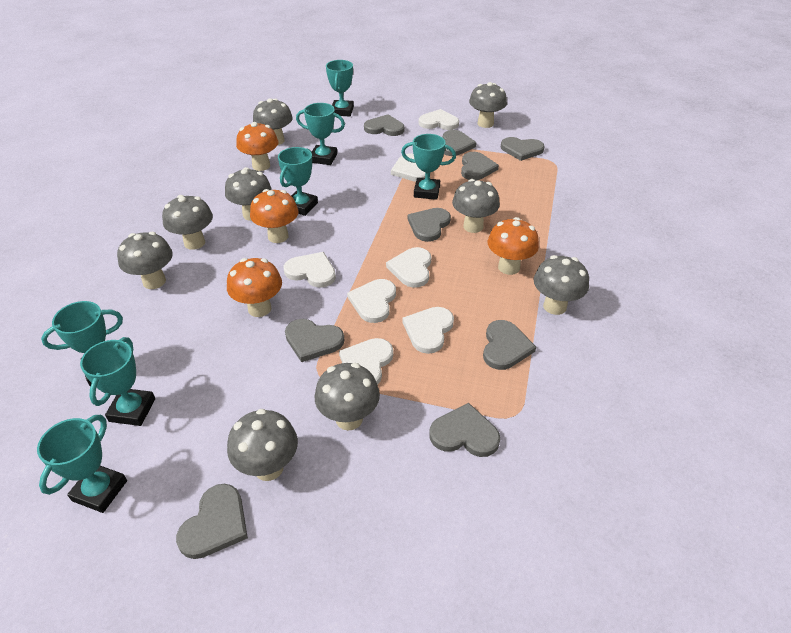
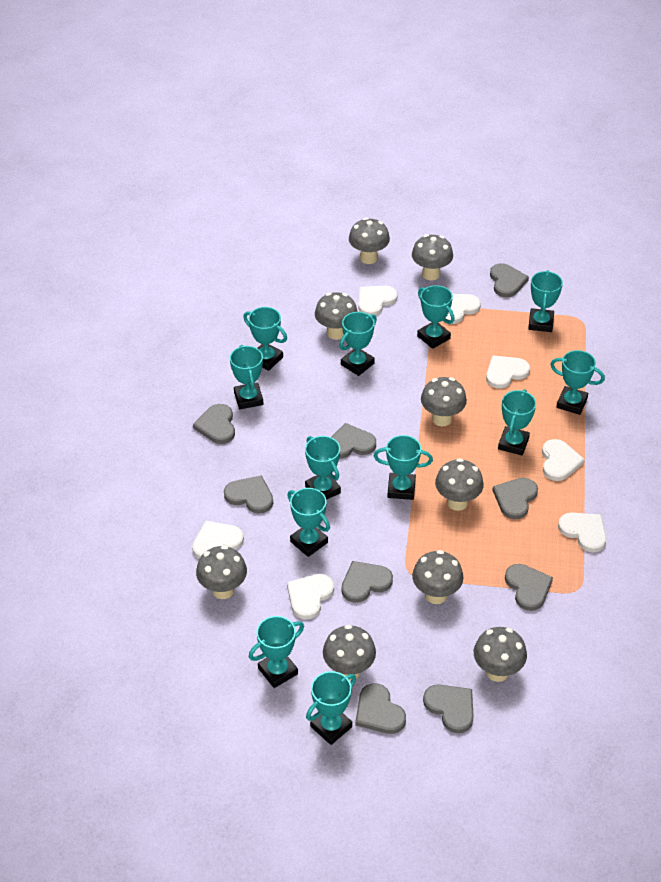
orange mushroom: 4 -> 0
turquoise trophy: 7 -> 12

